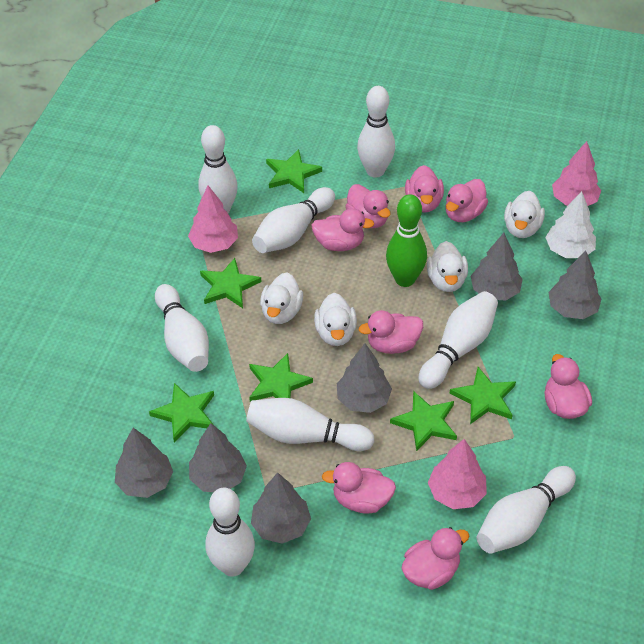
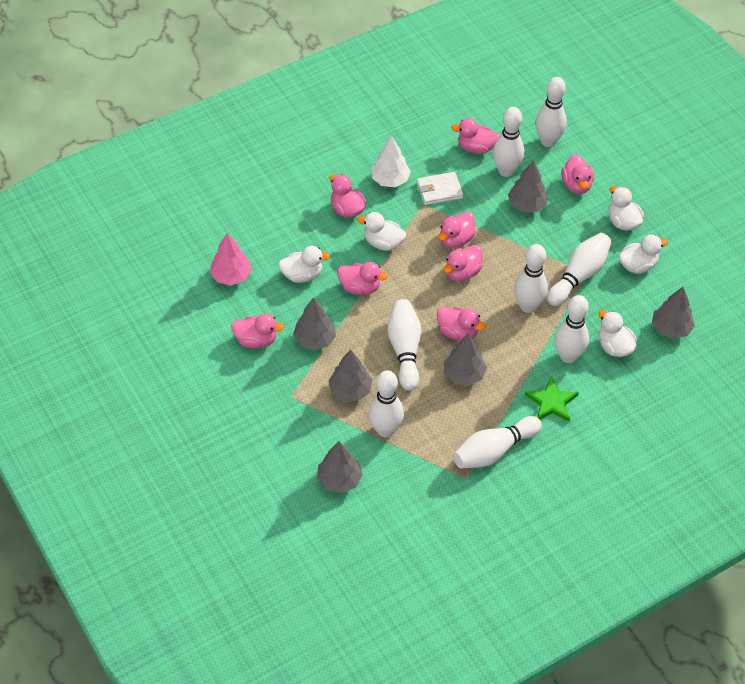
green bowling pin: 1 -> 0
green star: 6 -> 1
pink tree: 3 -> 1
white duck: 4 -> 5
white wallet: 0 -> 1

